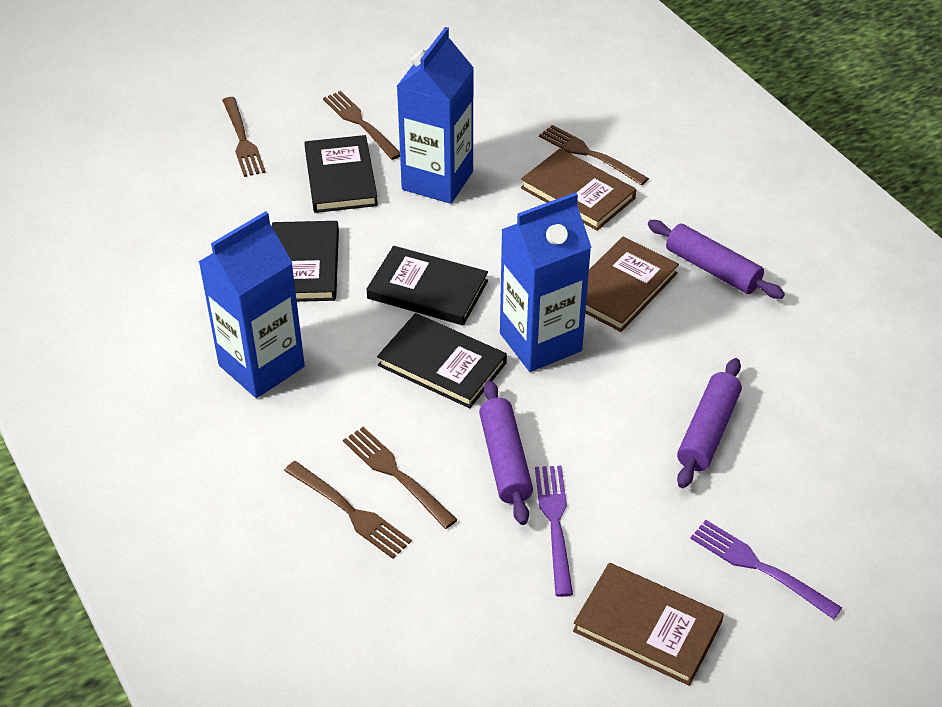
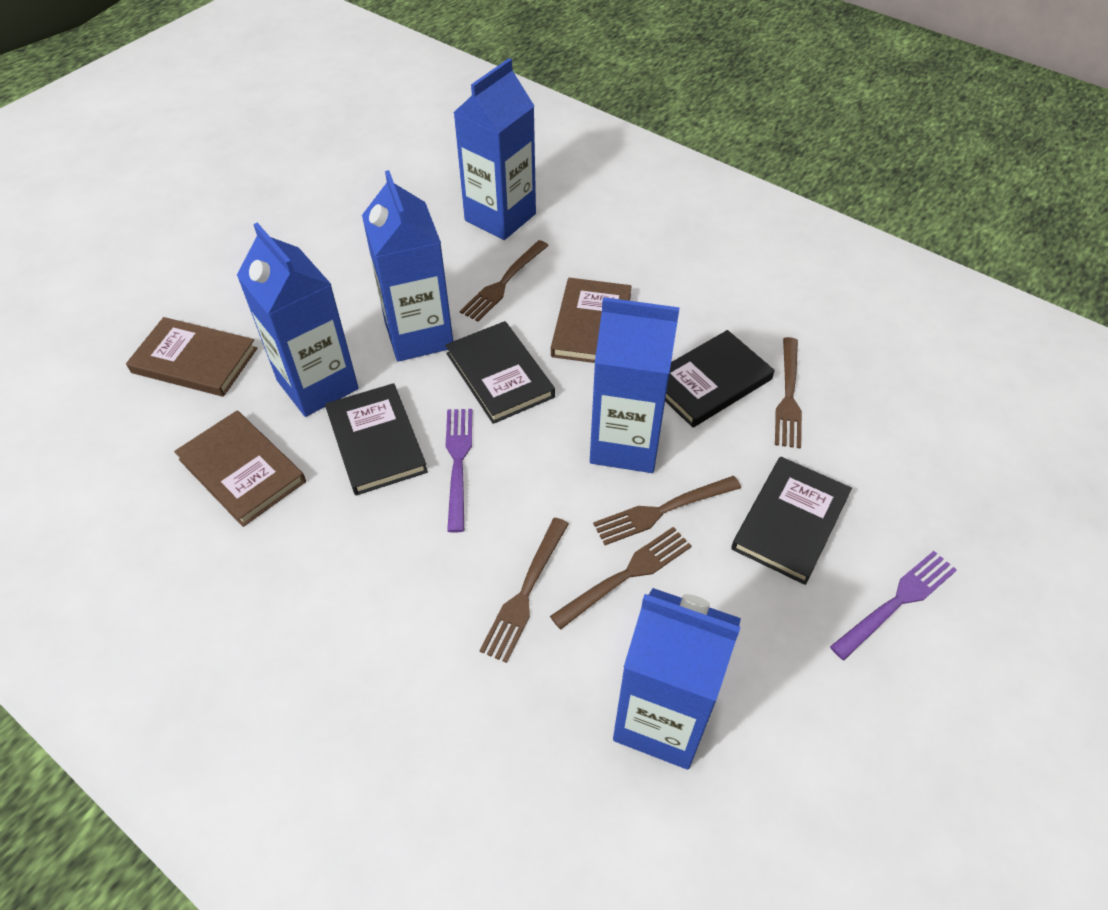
blue carton: 3 -> 5
purple rolling pin: 3 -> 0

